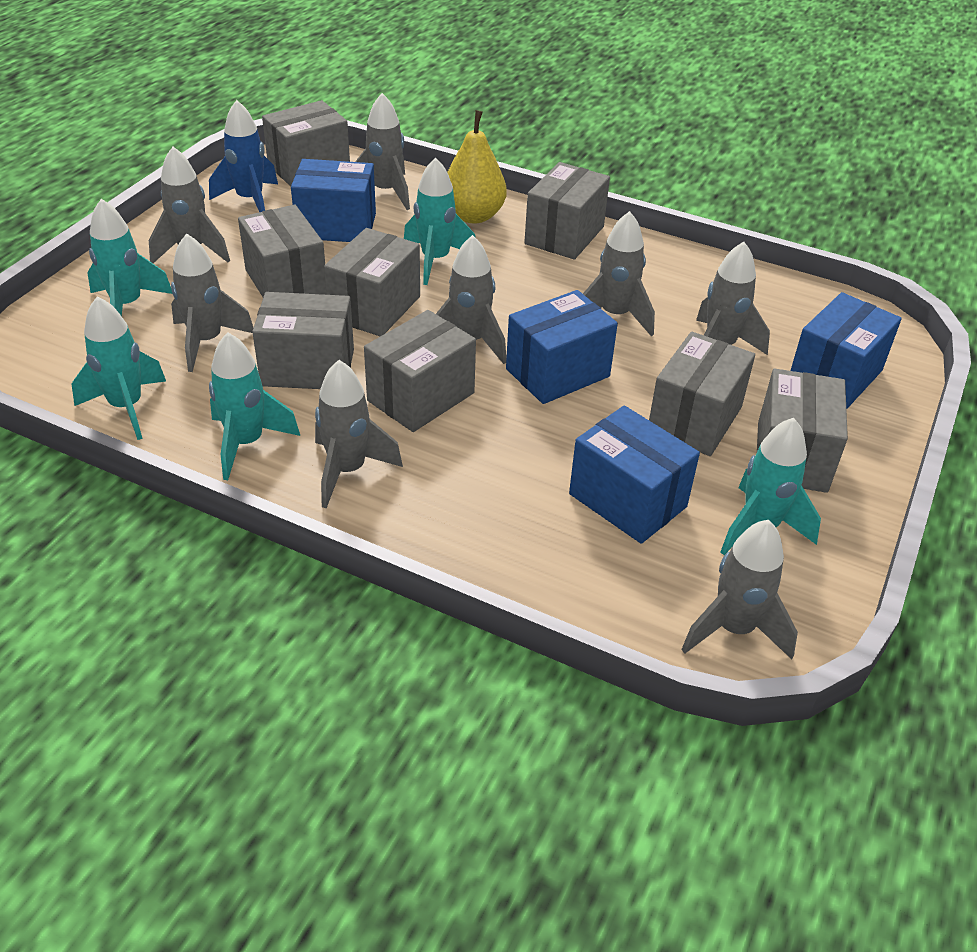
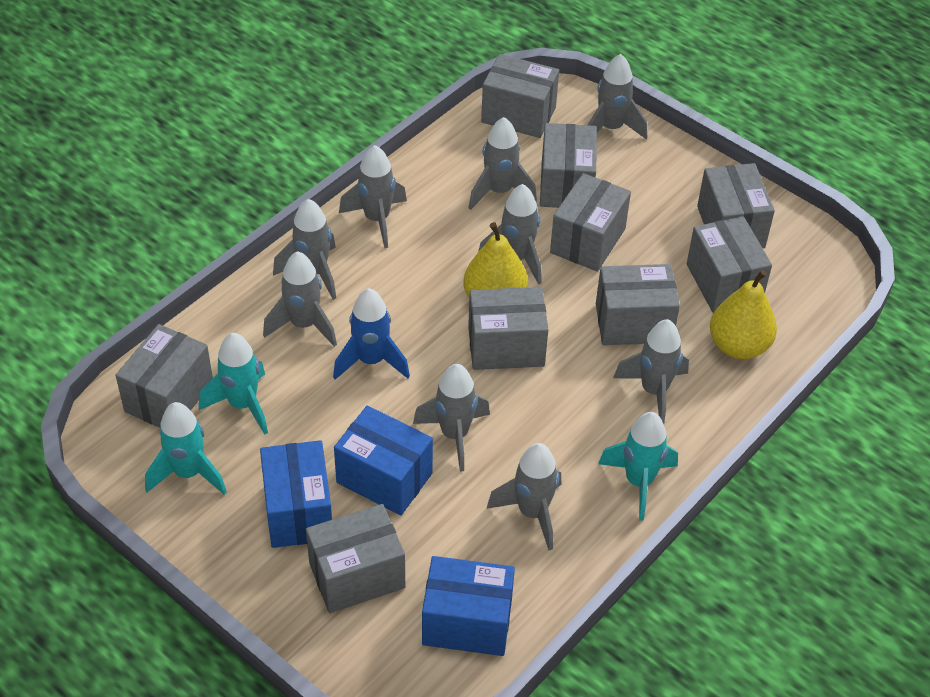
blue box: 4 -> 3
grey box: 8 -> 9
grey rocket: 8 -> 9
turquoise rocket: 5 -> 3
yellow pear: 1 -> 2

